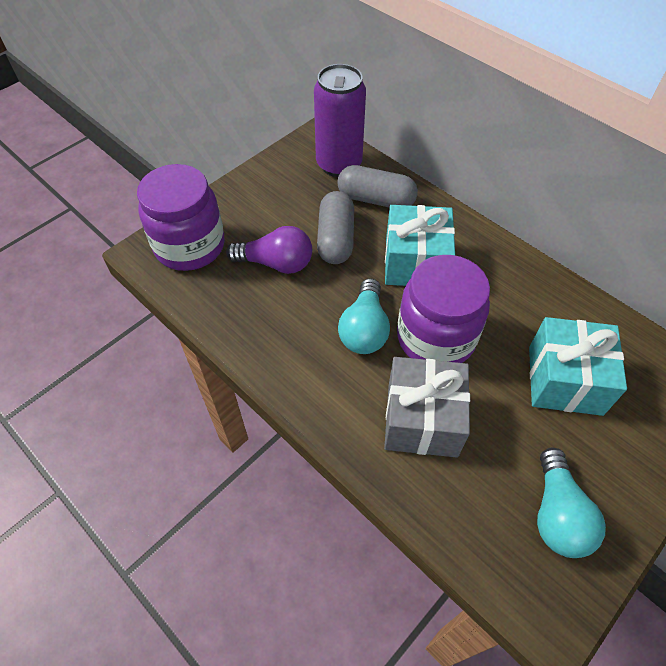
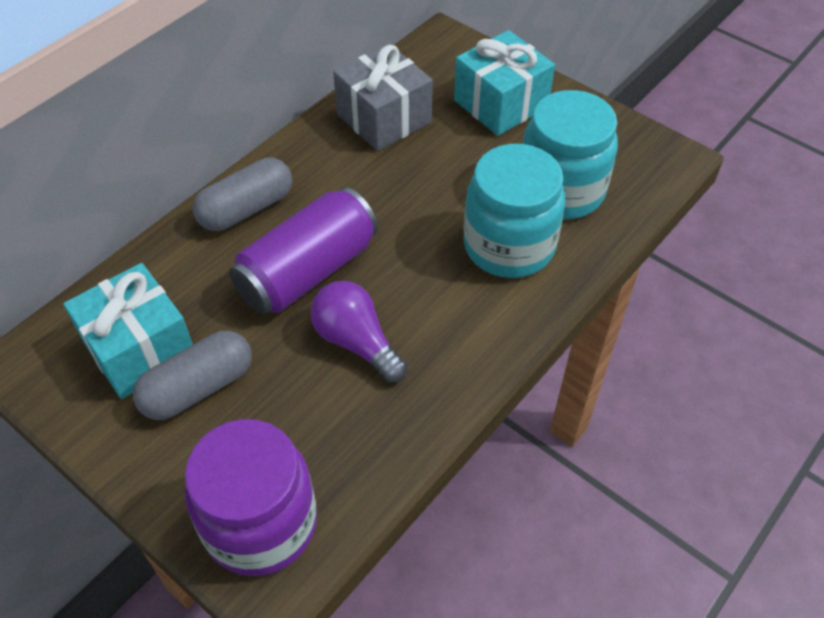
purple jar: 2 -> 1
turquoise jar: 0 -> 2
turquoise light bulb: 2 -> 0

